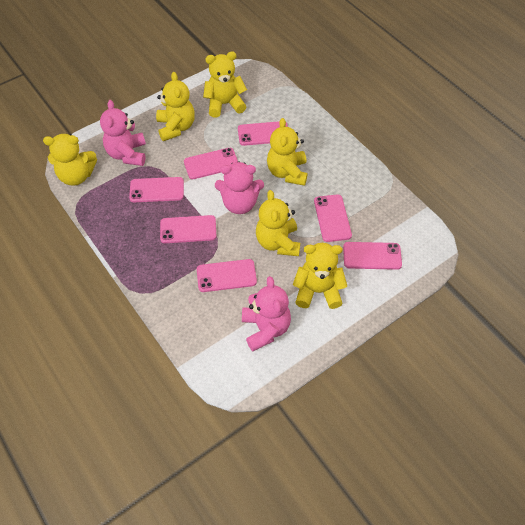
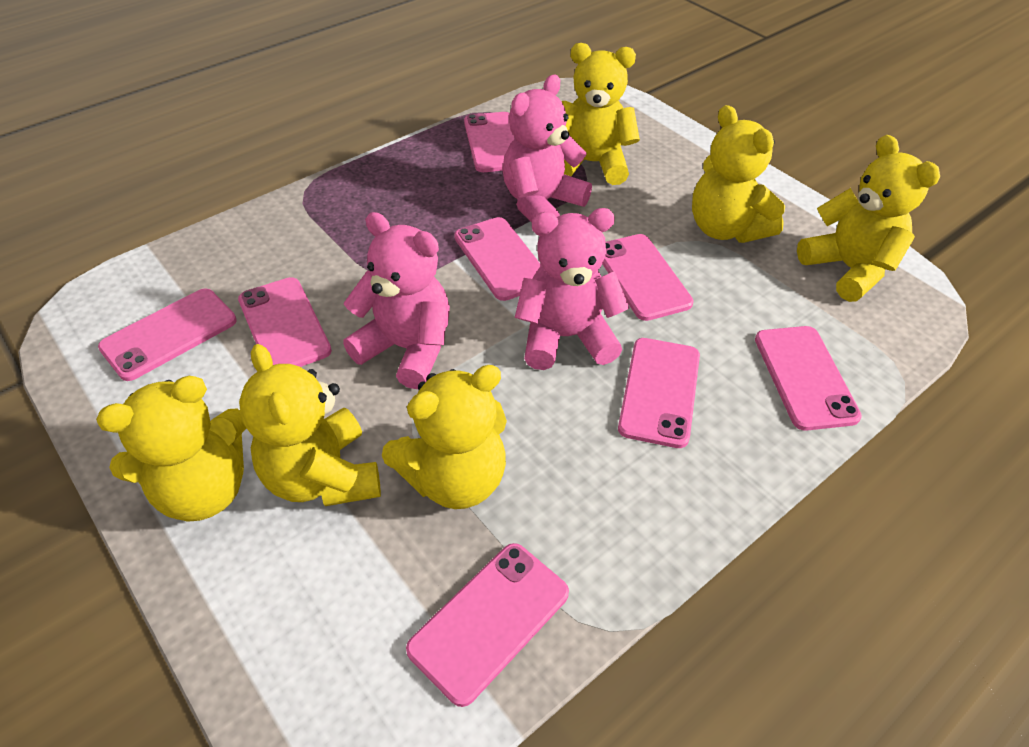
pink phone: 7 -> 8

